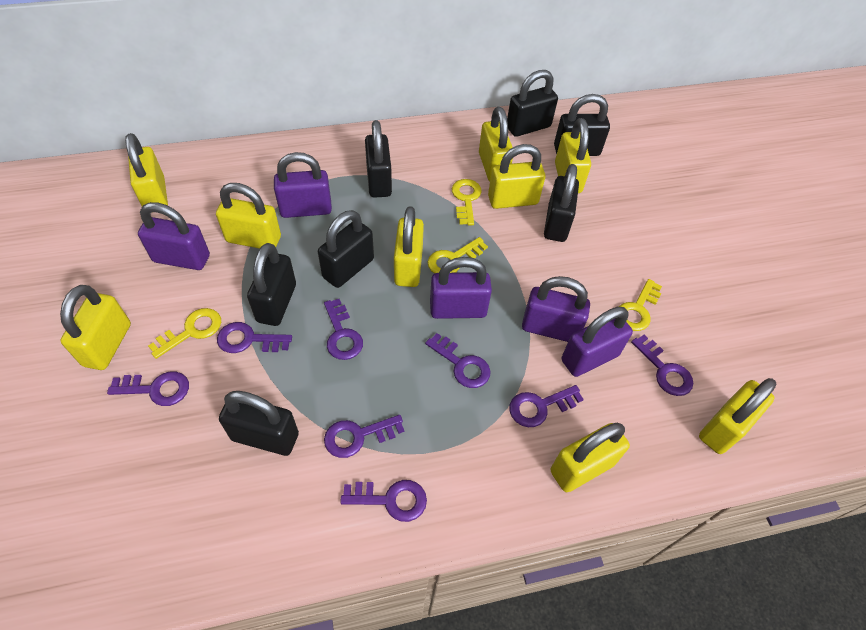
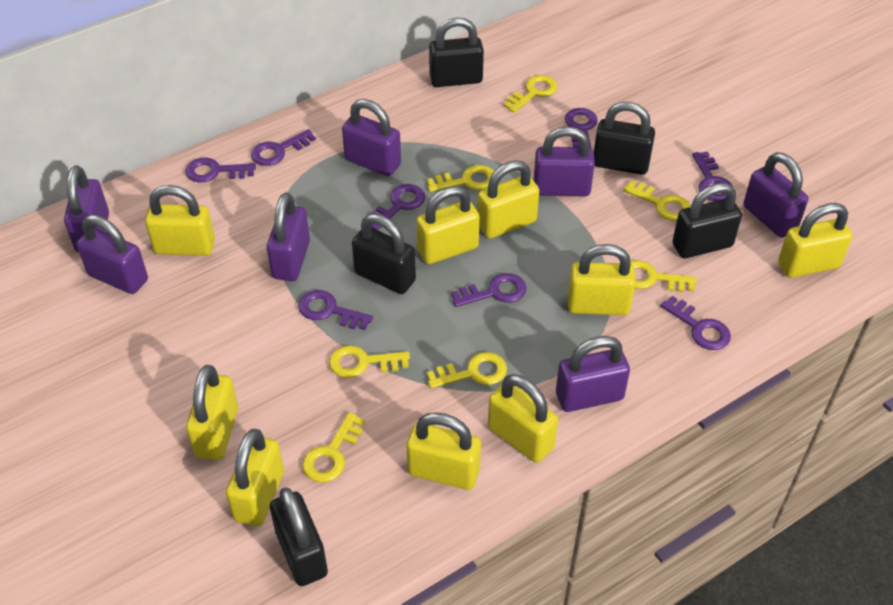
black padlock: 7 -> 5
purple padlock: 5 -> 7
yellow key: 4 -> 7

